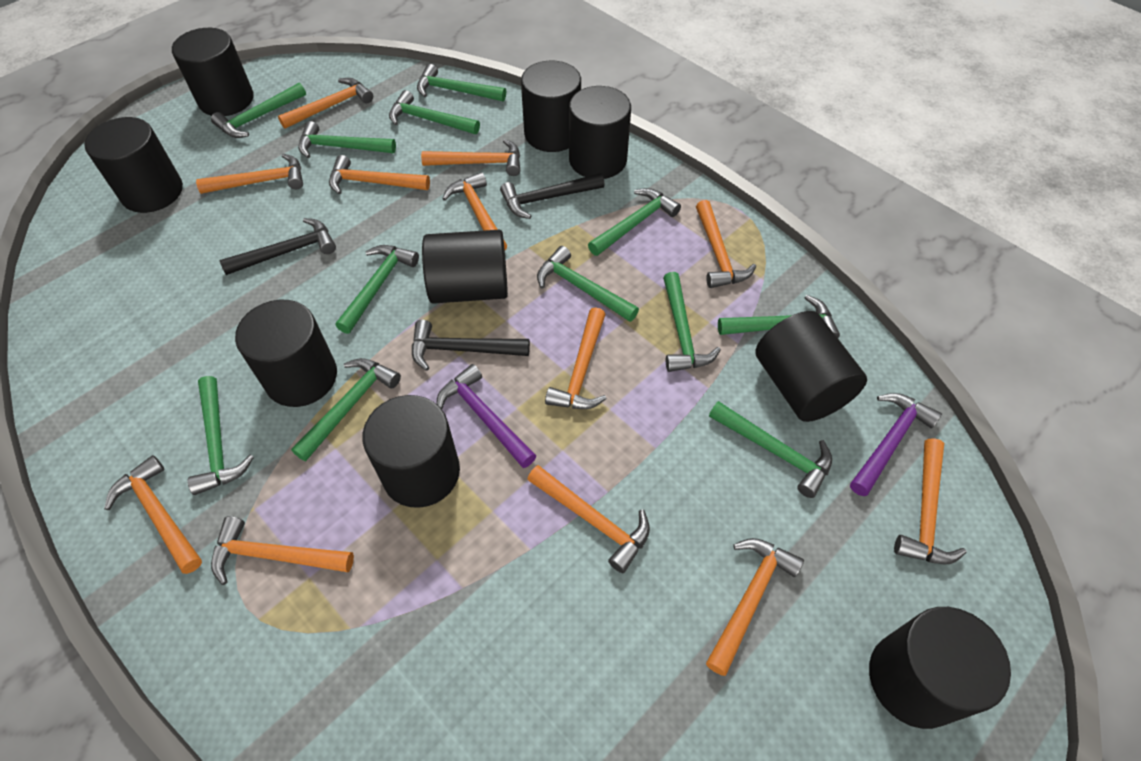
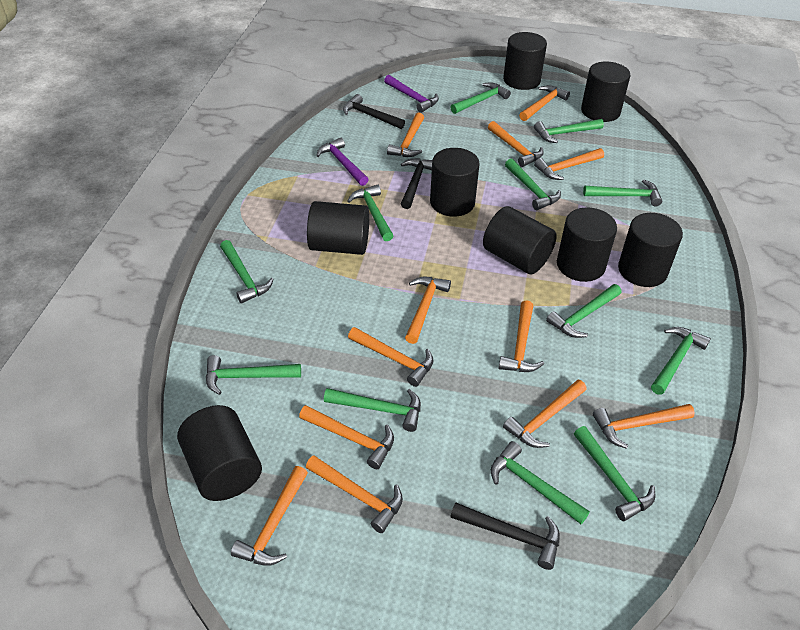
black cylinder: 9 -> 8

